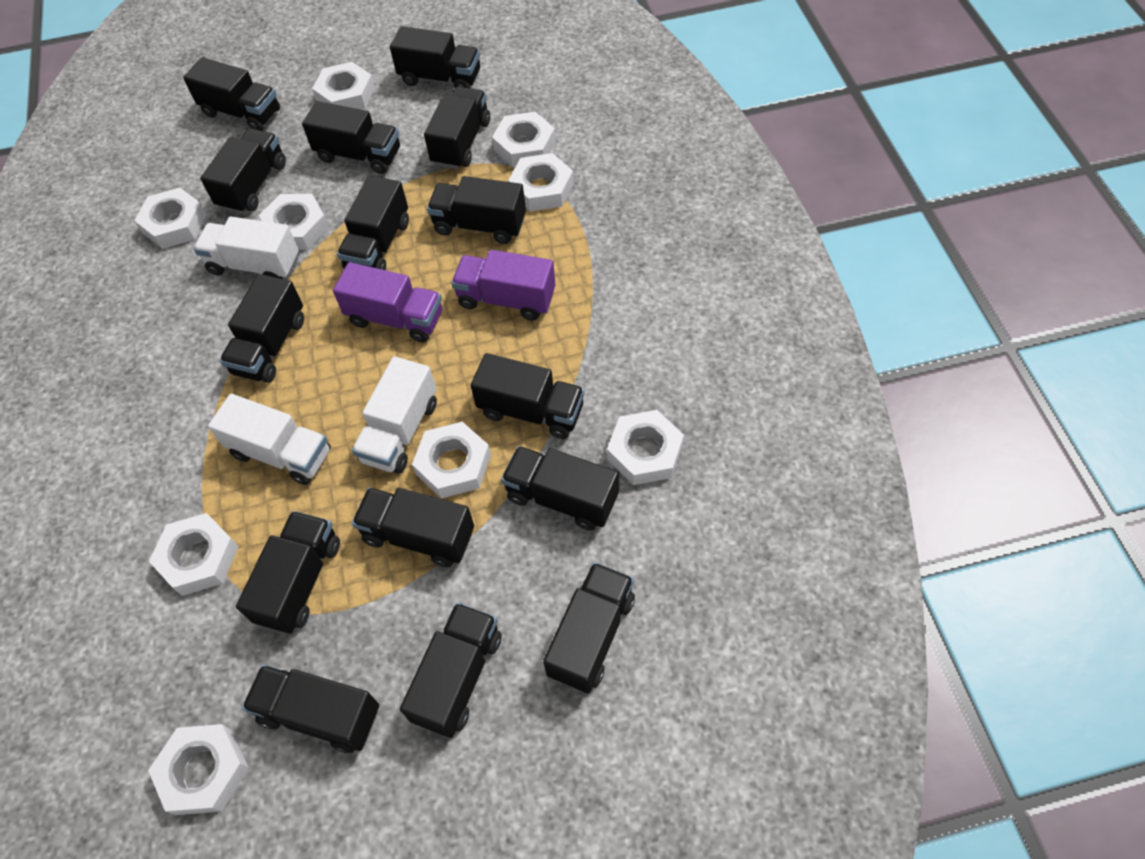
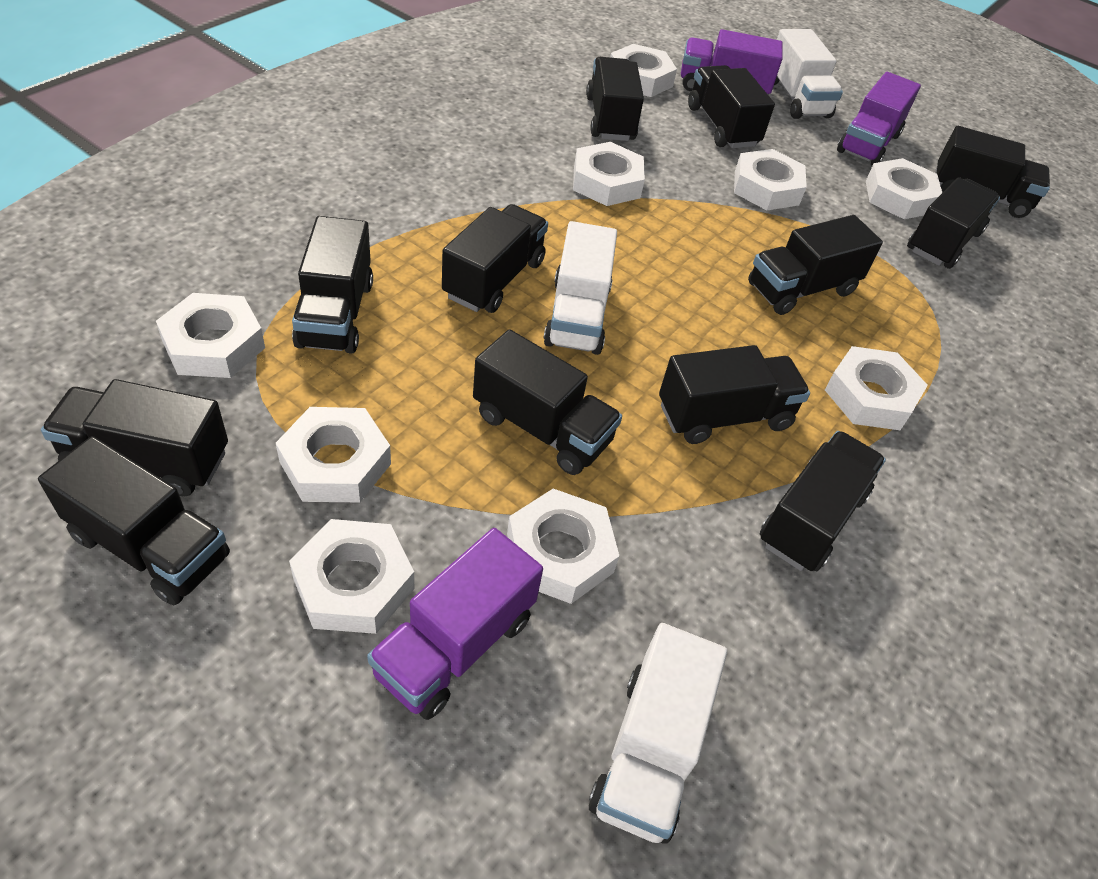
black truck: 15 -> 12
purple truck: 2 -> 3

